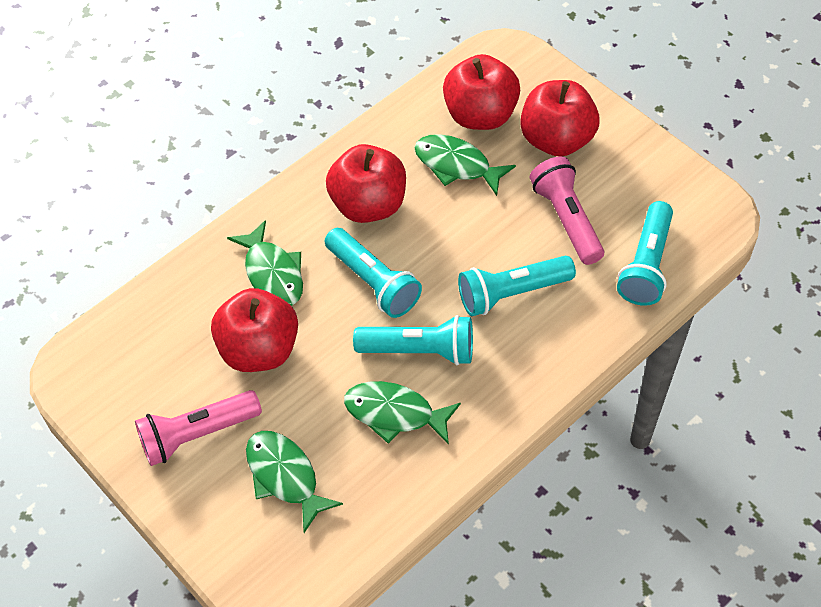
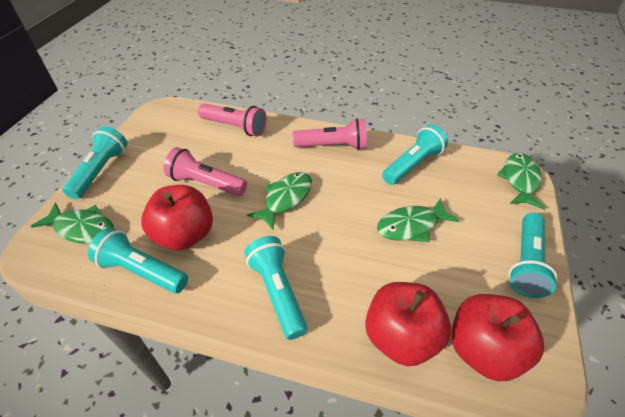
pink flashlight: 2 -> 3
red apple: 4 -> 3
turquoise flashlight: 4 -> 5

